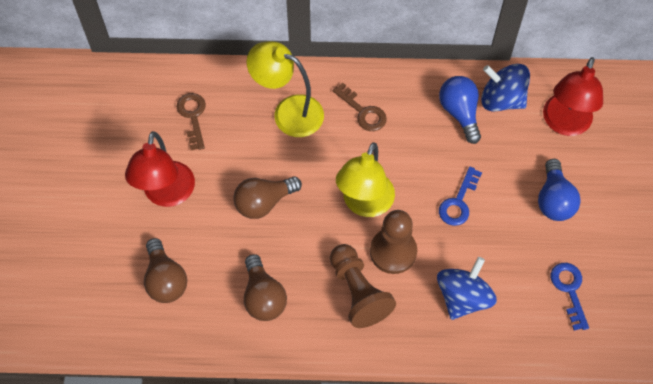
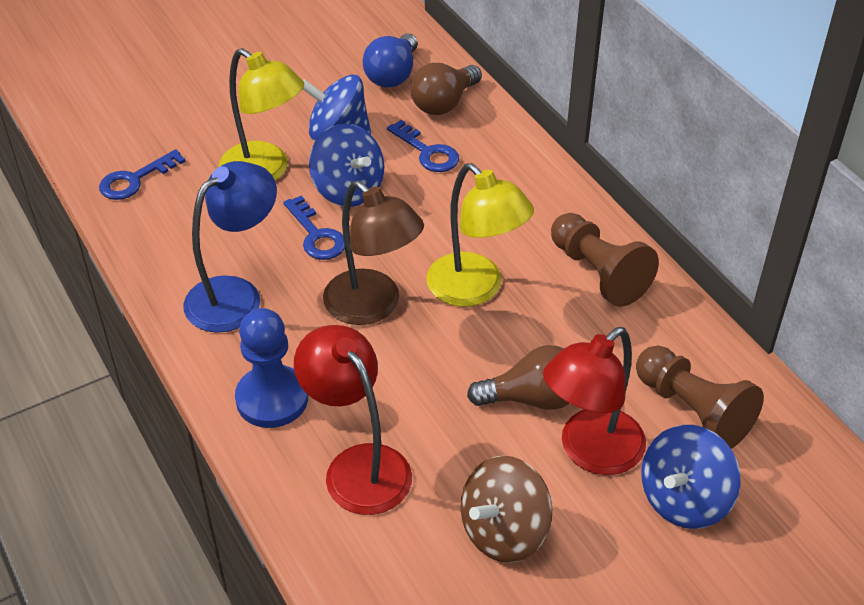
blue key: 2 -> 3
blue lamp: 0 -> 1
blue light bulb: 2 -> 1
blue pawn: 0 -> 1
blue spinning top: 2 -> 3
brown key: 2 -> 0
brown lamp: 0 -> 1
brown light bulb: 3 -> 2
brown spinning top: 0 -> 1

